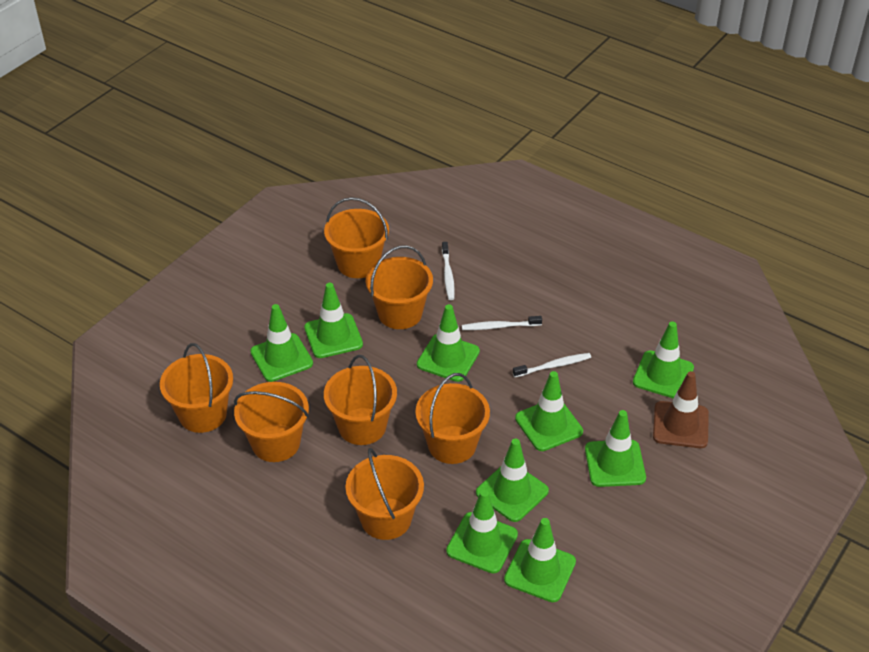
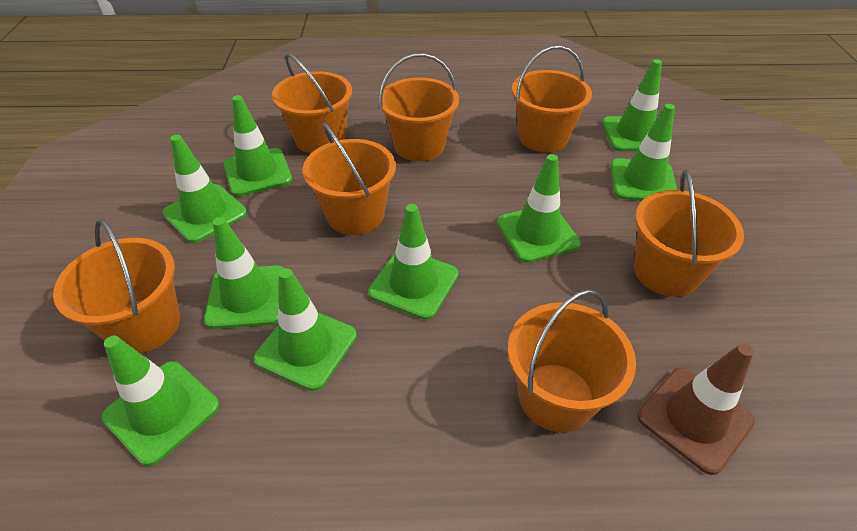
white toothbrush: 3 -> 0

